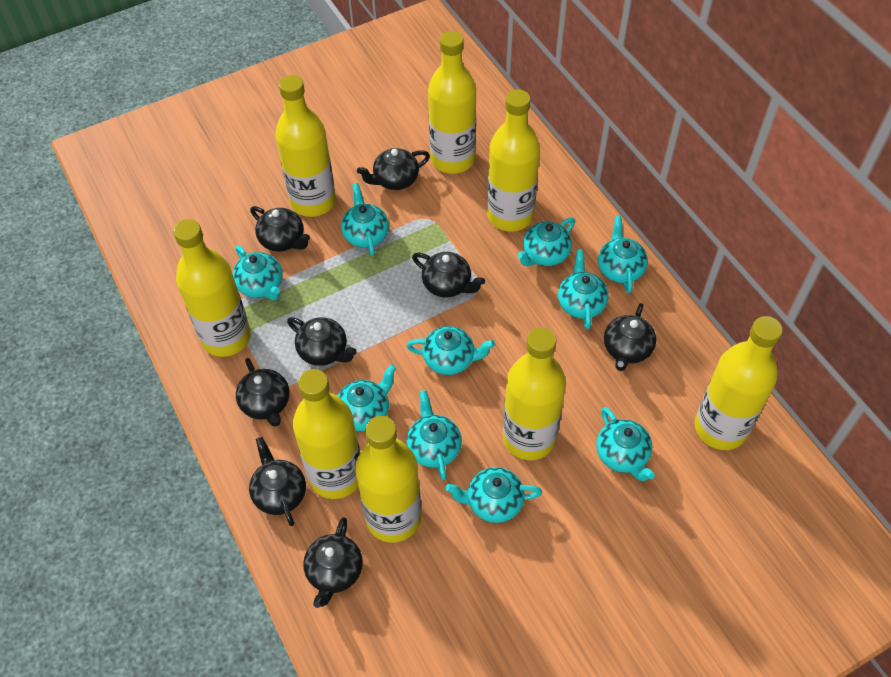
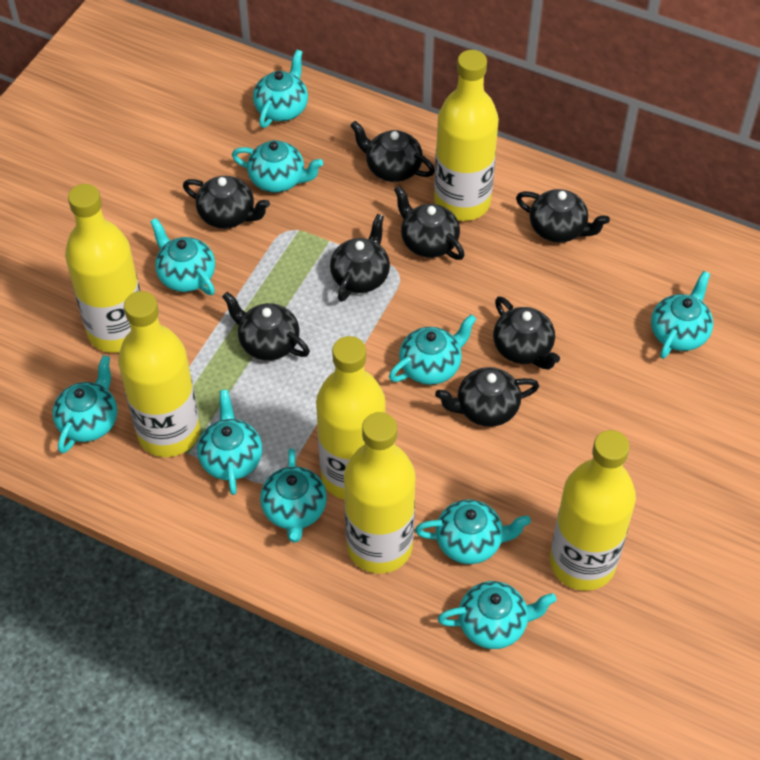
yellow bottle: 8 -> 6

